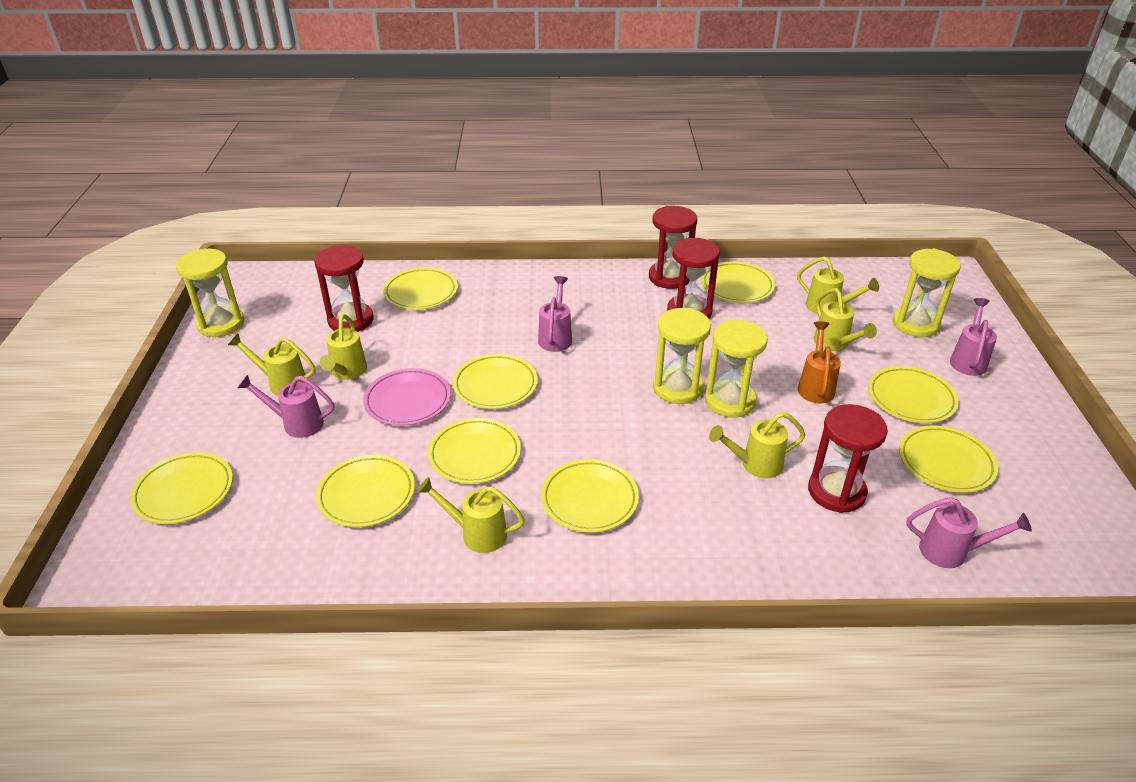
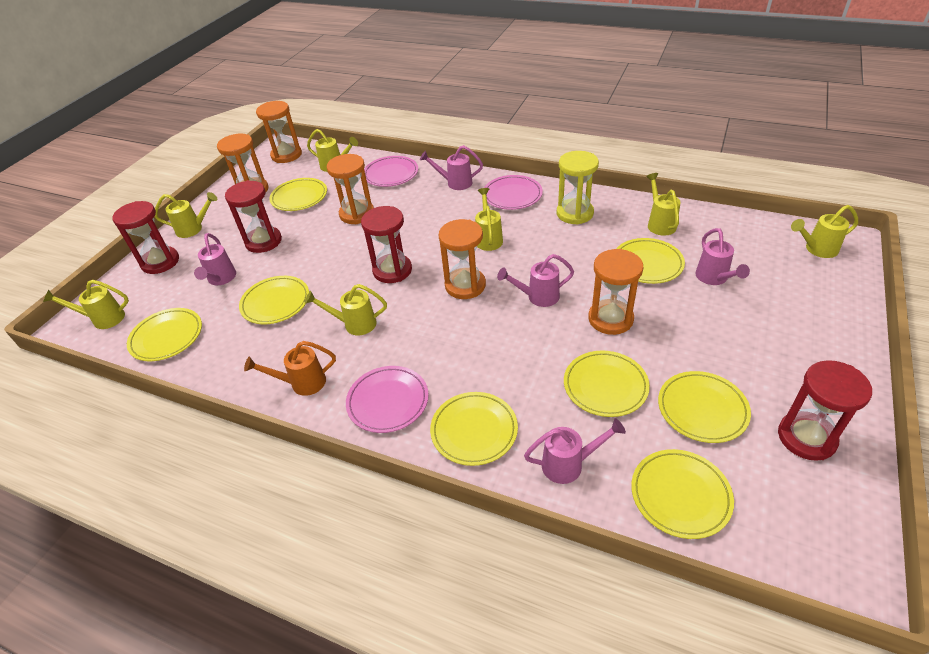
orange hourglass: 0 -> 5
pink plate: 1 -> 3
pink watering can: 4 -> 5
yellow hourglass: 4 -> 1
yellow plate: 9 -> 8
yellow watering can: 6 -> 7

